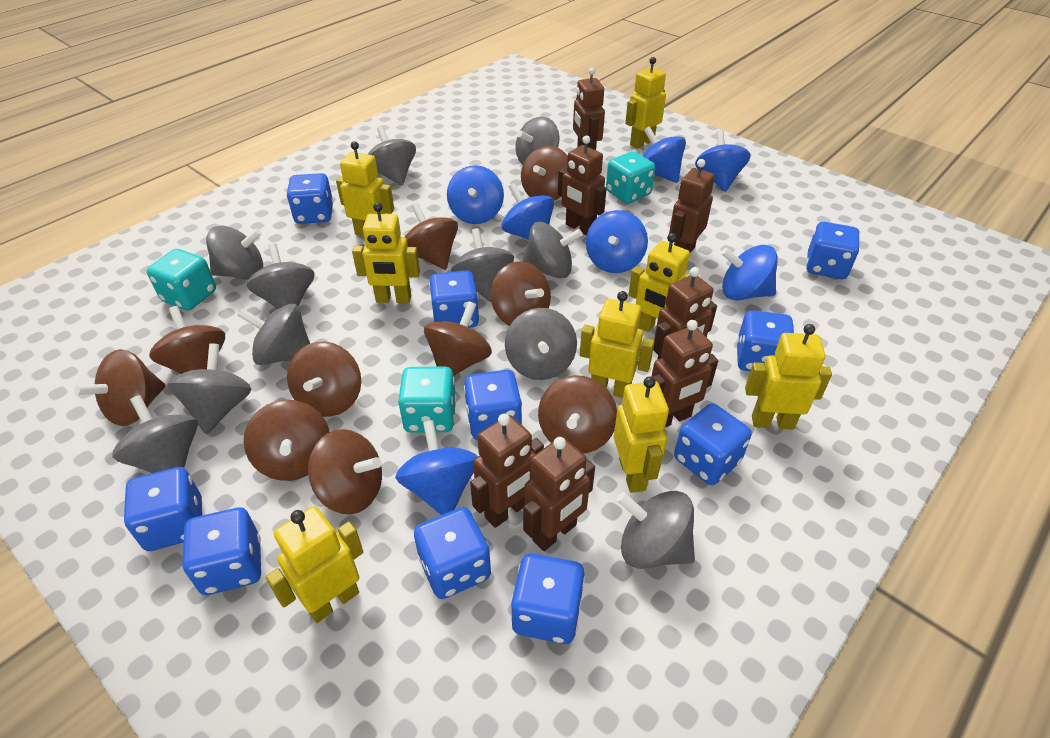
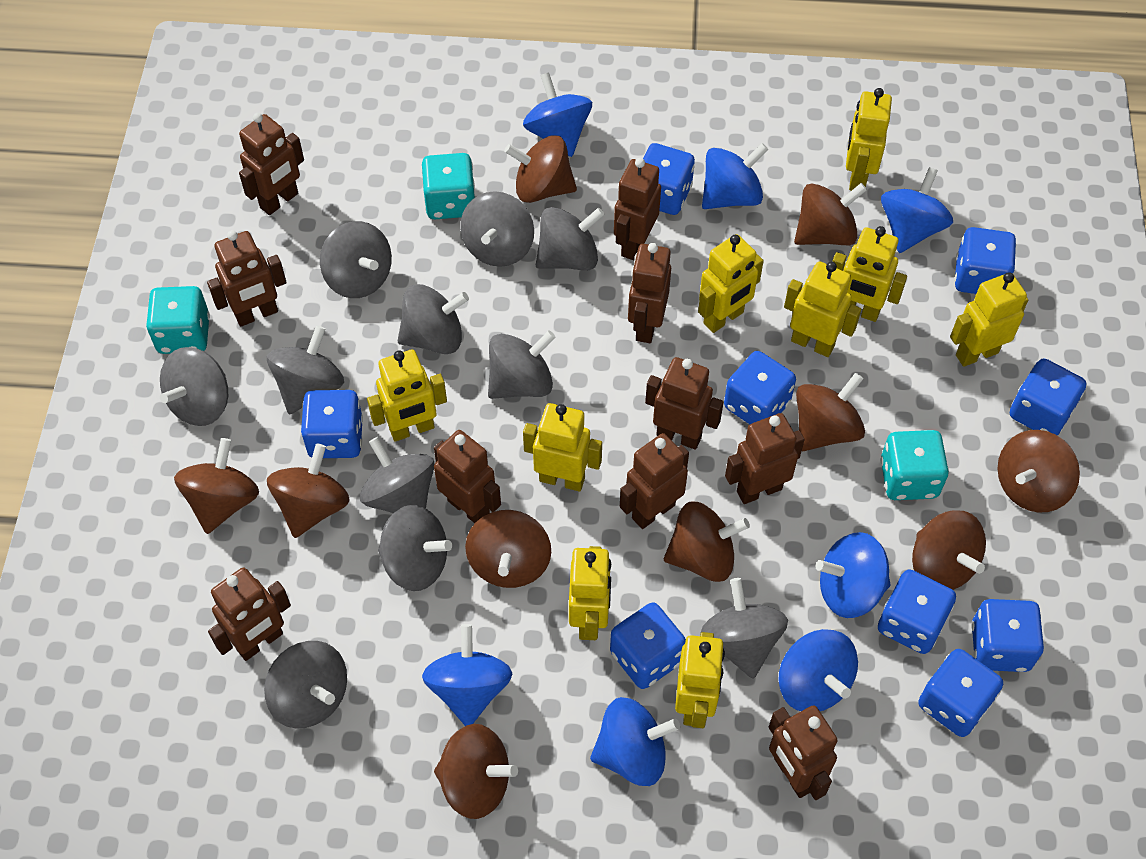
blue dice: 10 -> 9
brown robot: 7 -> 10
yellow robot: 8 -> 9

